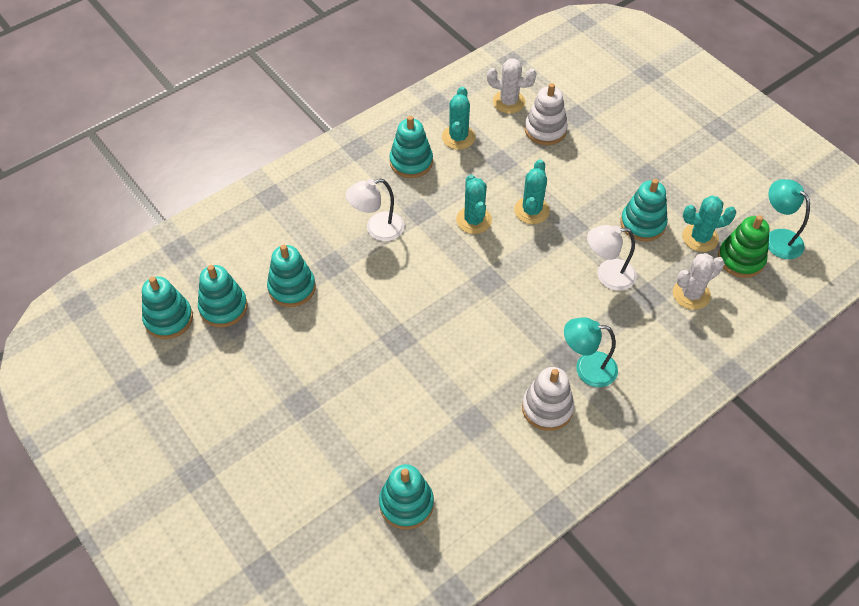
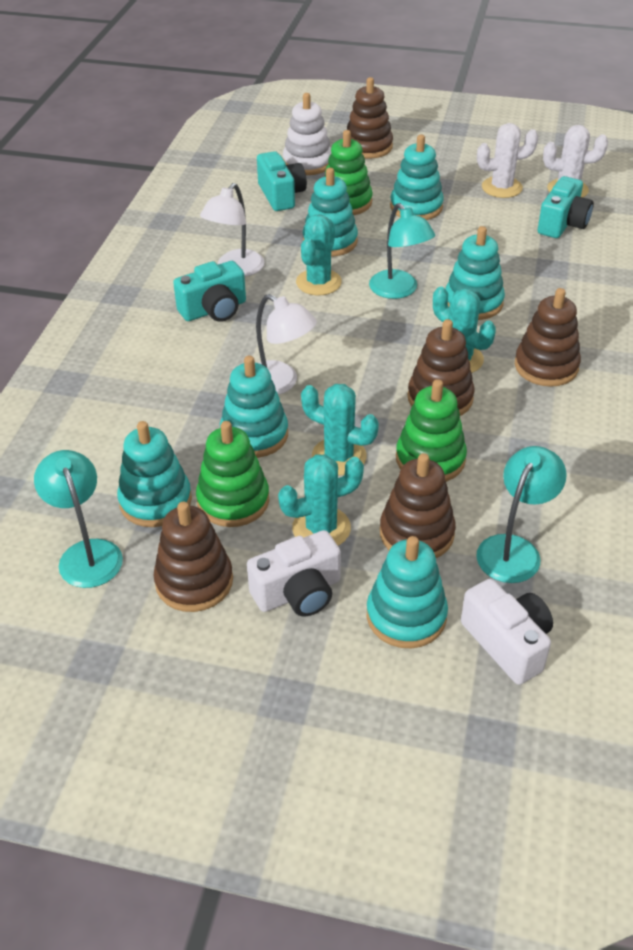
brown stacking toy: 0 -> 5
green stacking toy: 1 -> 3
turquoise camera: 0 -> 3
turquoise lamp: 2 -> 3
white camera: 0 -> 2
white stacking toy: 2 -> 1

